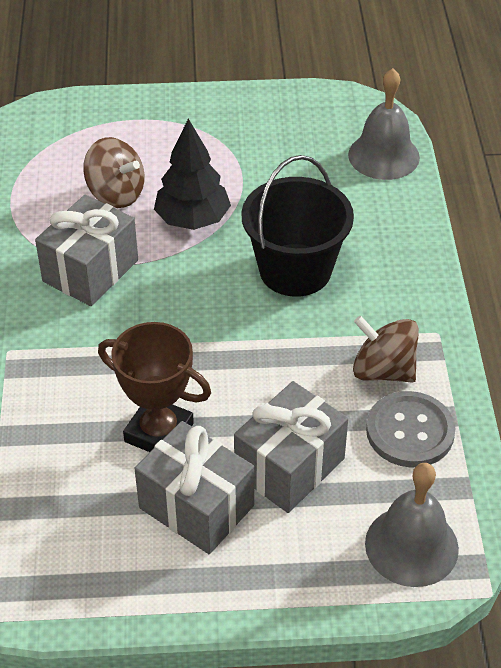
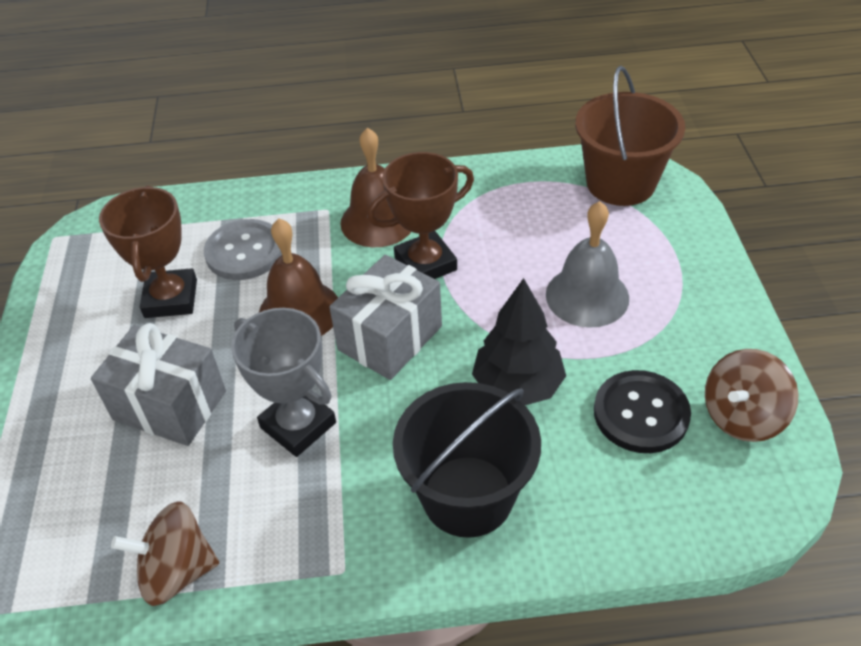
black button: 0 -> 1
brown bell: 0 -> 2
brown bucket: 0 -> 1
brown trophy: 1 -> 2
grey bell: 2 -> 1
grey gift: 3 -> 2
grey trophy: 0 -> 1

